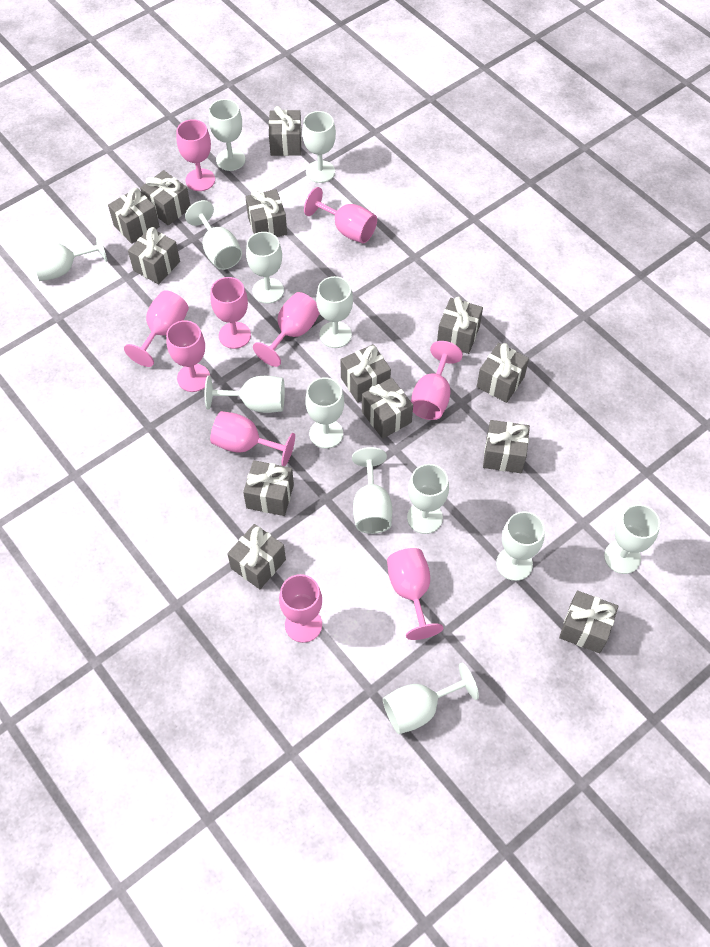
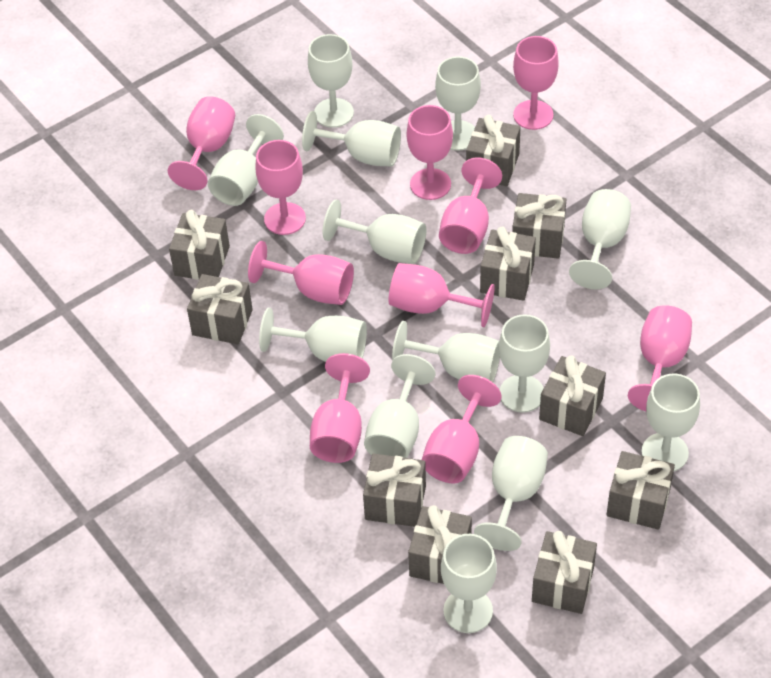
grey gift: 13 -> 10

